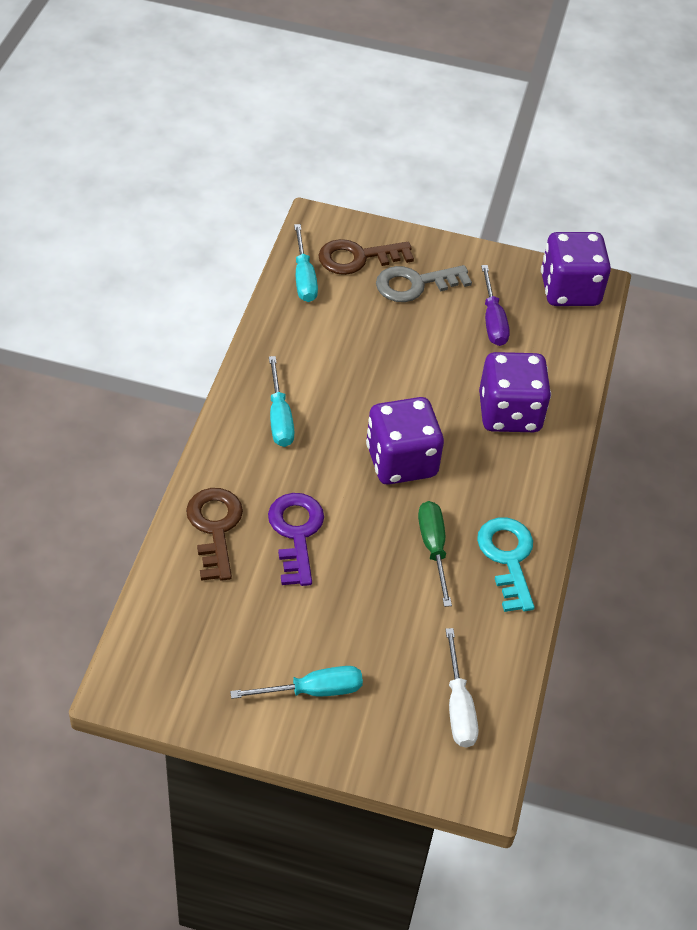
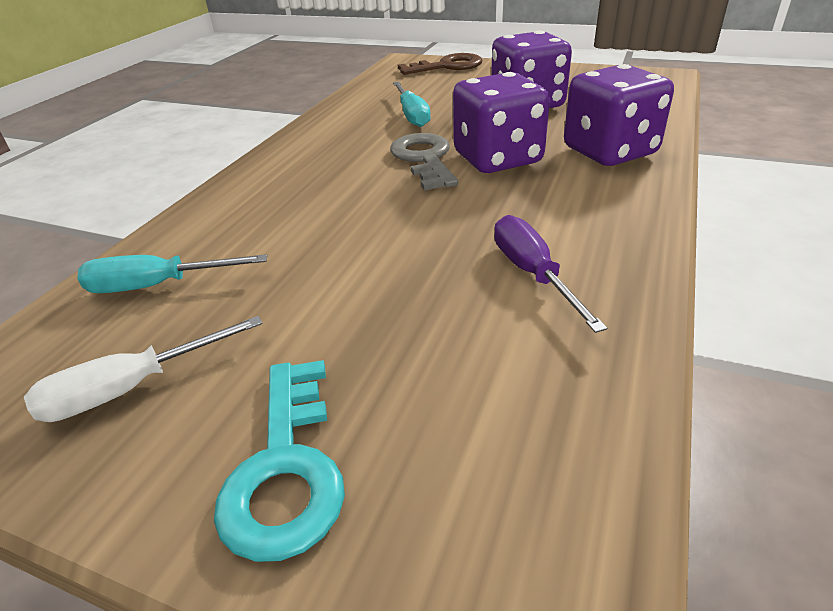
brown key: 2 -> 1
green screwdriver: 1 -> 0
purple key: 1 -> 0
turquoise screwdriver: 3 -> 2

